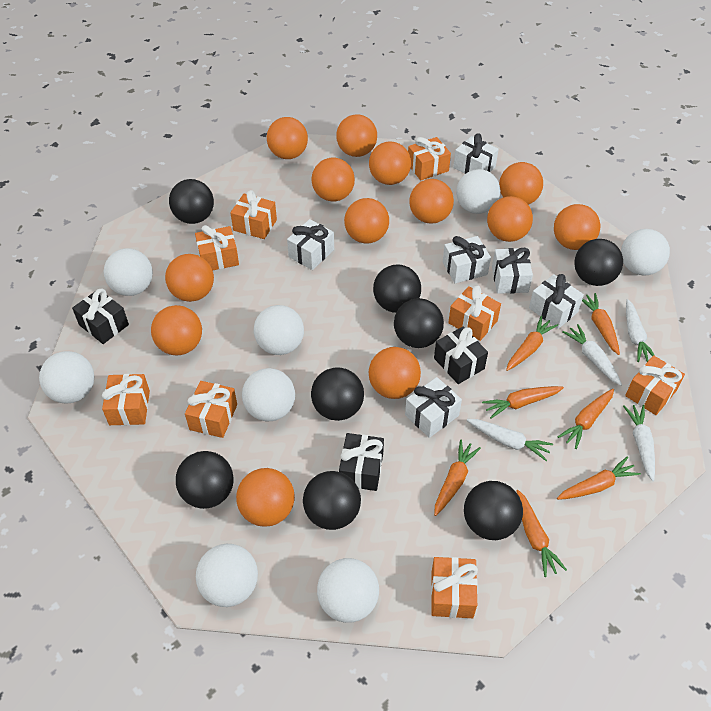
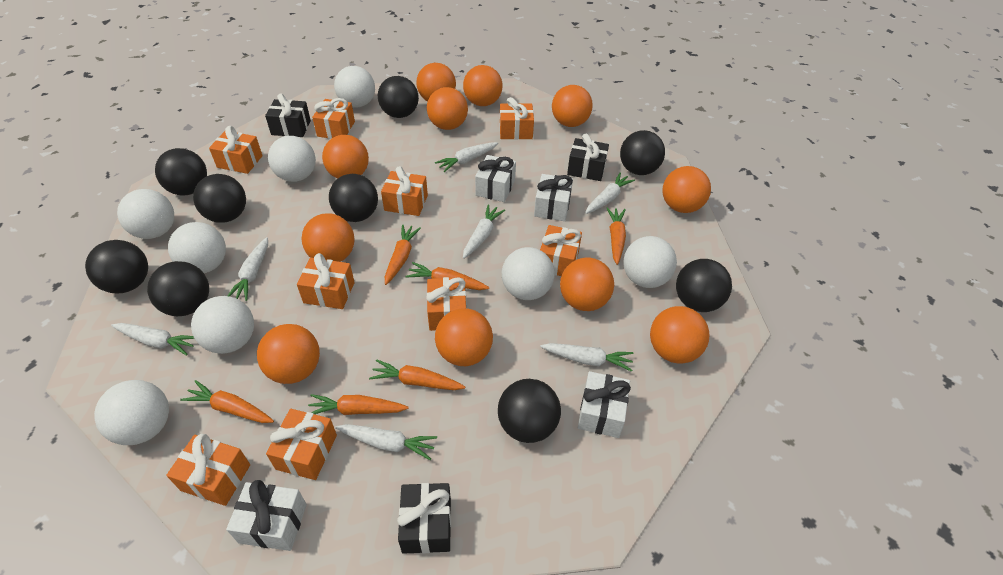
black ball: 8 -> 9
orange ball: 13 -> 11
orange carrot: 7 -> 6
orange gift: 8 -> 9
white carrot: 4 -> 7
white gift: 6 -> 4

